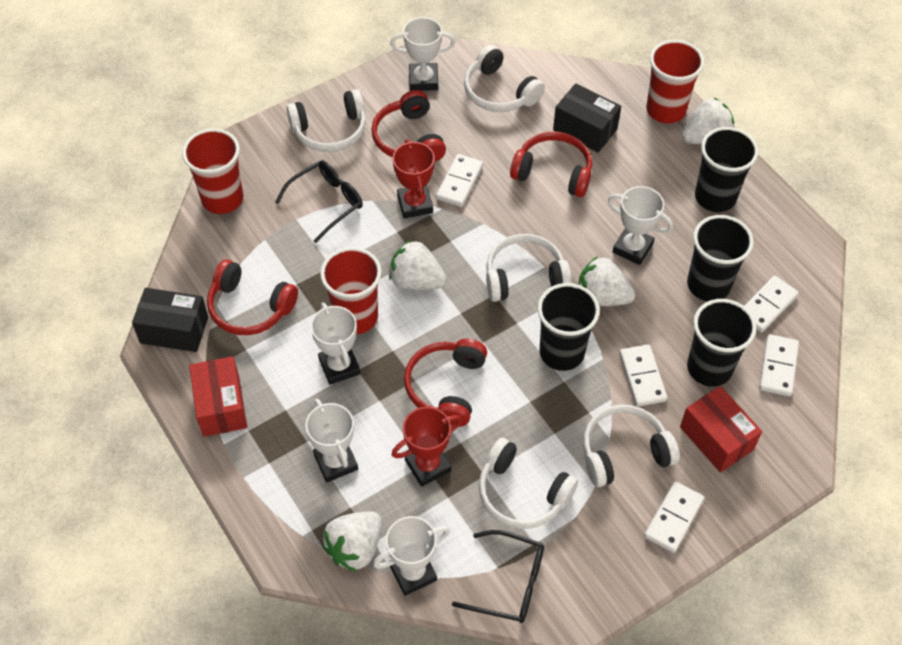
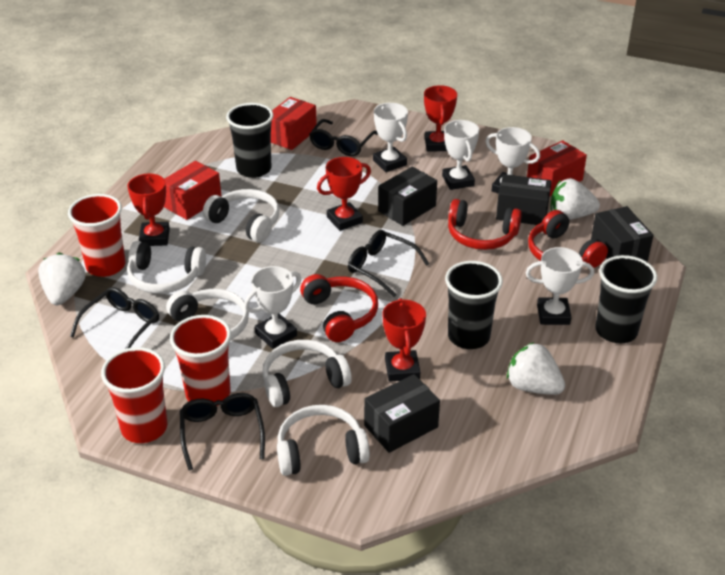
black box: 2 -> 4
black cup: 4 -> 3
black glasses: 2 -> 4
red box: 2 -> 3
red headphones: 4 -> 3
red trophy: 2 -> 4
white domino: 5 -> 0
white strawberry: 4 -> 3

